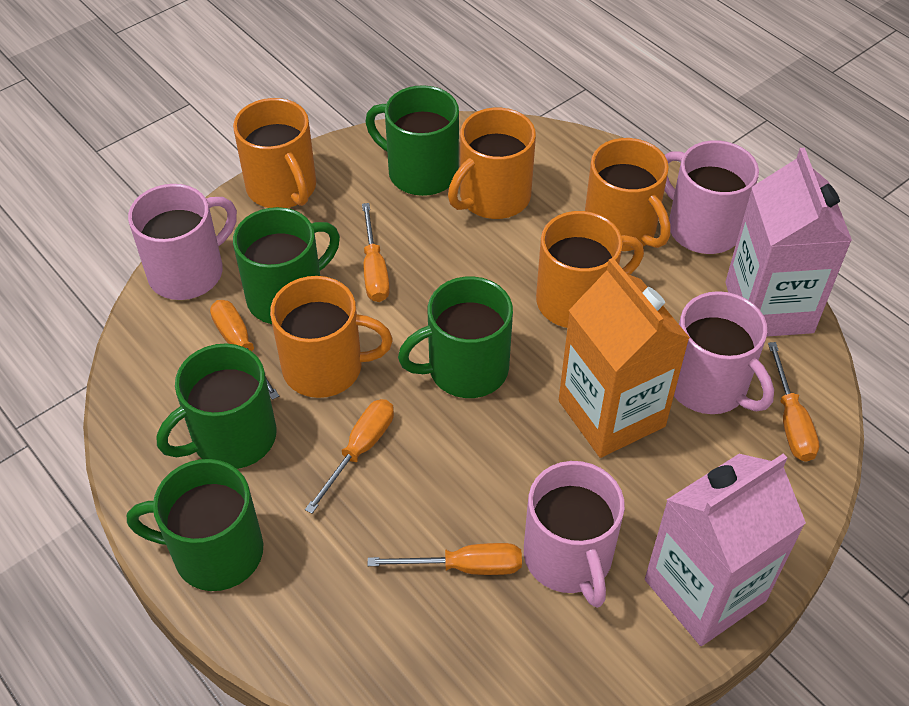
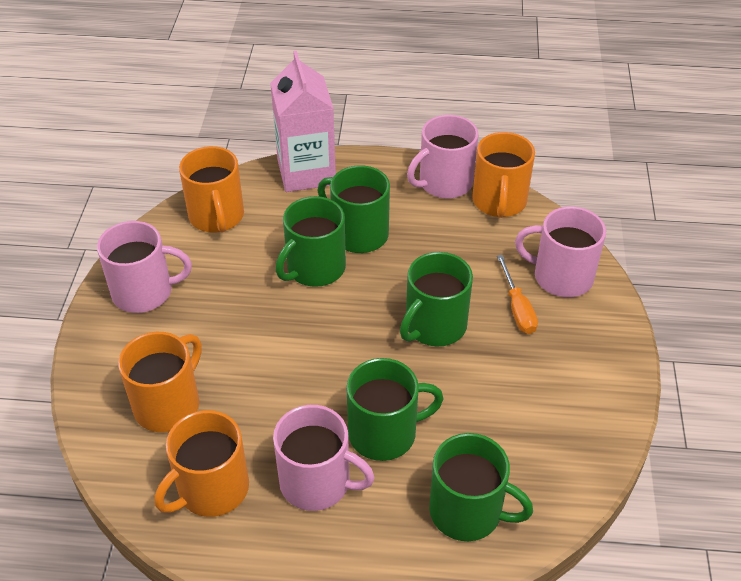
orange carton: 1 -> 0
orange mug: 5 -> 4
orange screwdriver: 5 -> 1
pink carton: 2 -> 1

